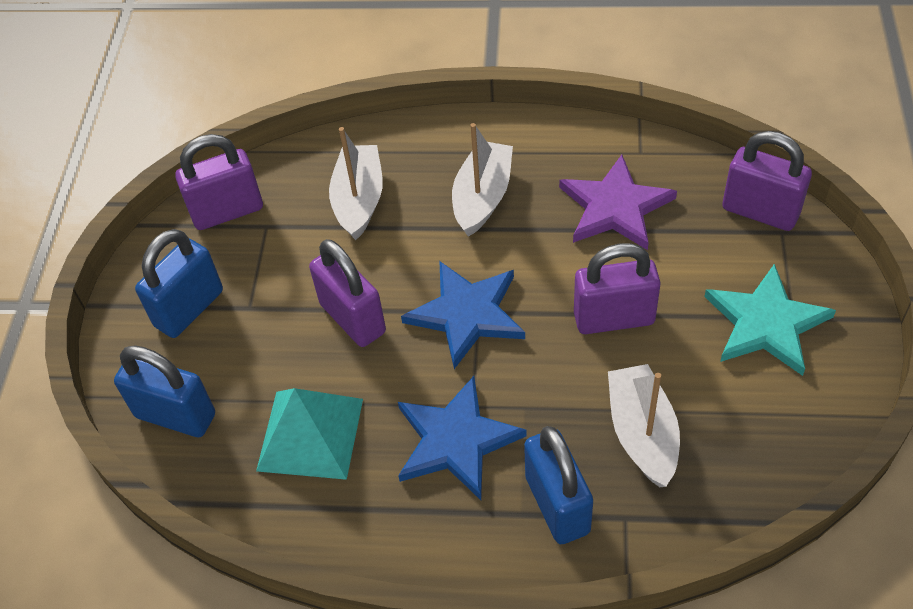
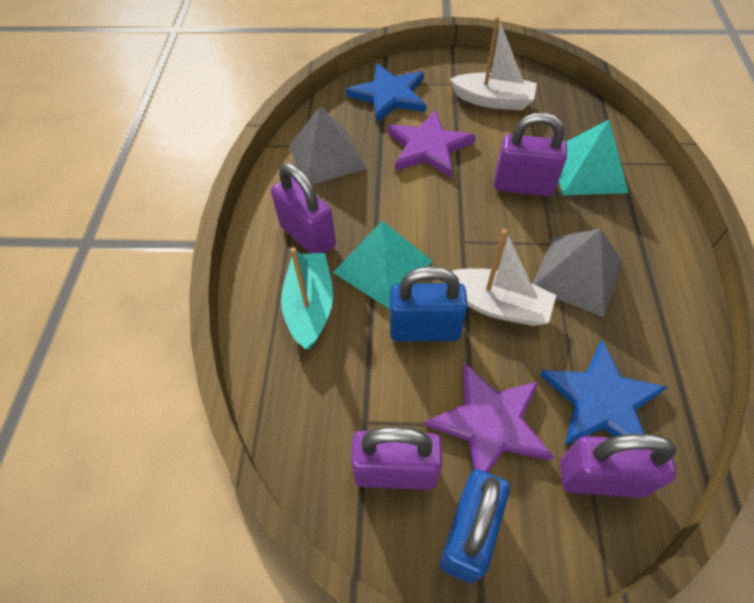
blue padlock: 3 -> 2
grey pyramid: 0 -> 2
purple star: 1 -> 2
turquoise boat: 0 -> 1
turquoise pyramid: 1 -> 2
turquoise star: 1 -> 0
white boat: 3 -> 2

